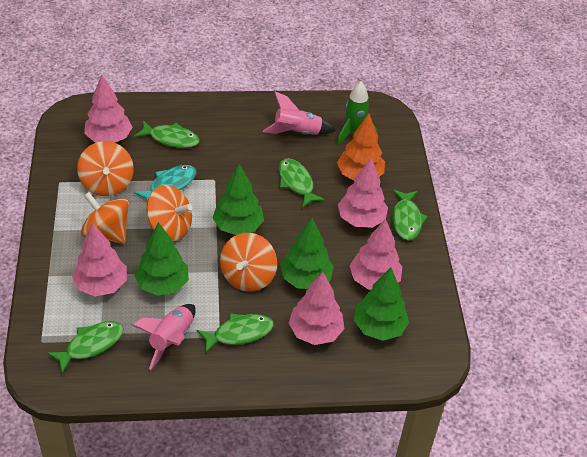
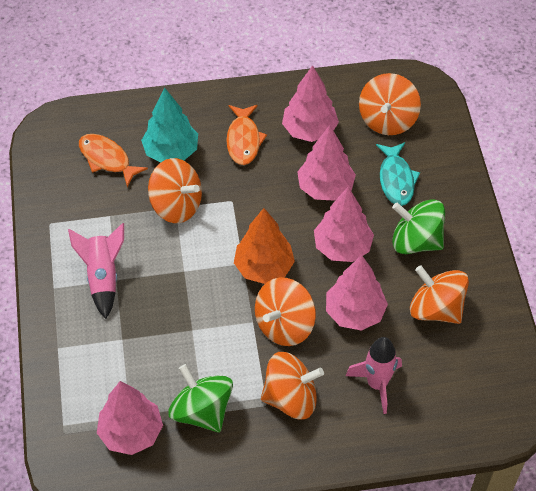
green fish: 5 -> 0
green rocket: 1 -> 0
green spinning top: 0 -> 2
green tree: 4 -> 0
orange fish: 0 -> 2
orange spinning top: 4 -> 5
turquoise tree: 0 -> 1

